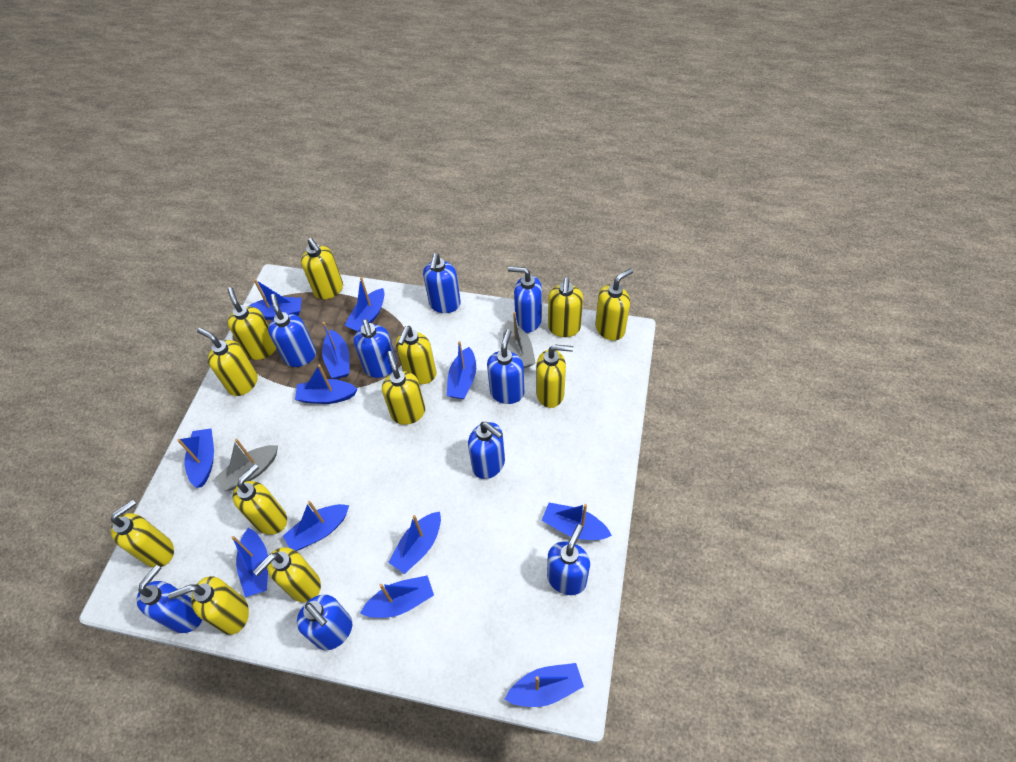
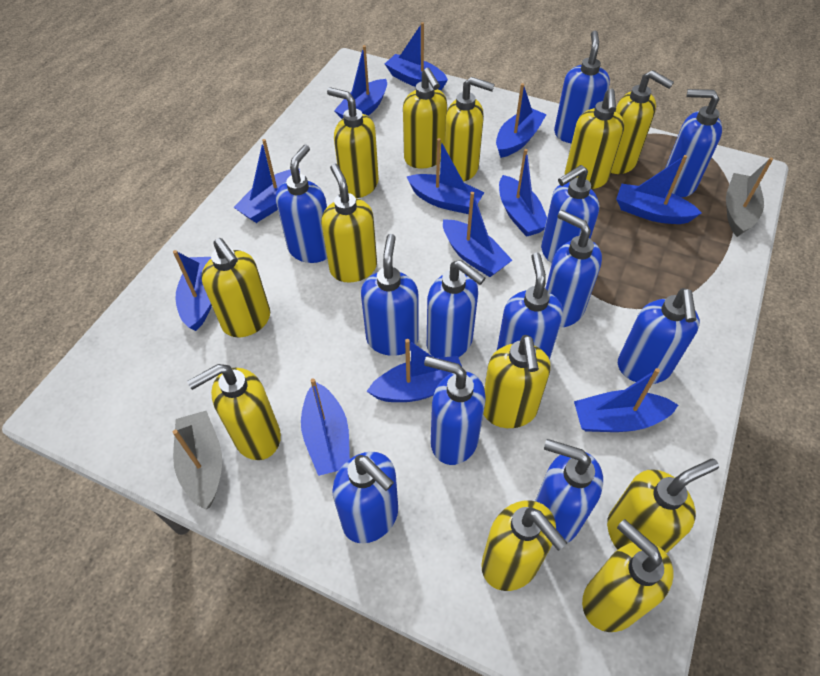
blue soap dispenser: 9 -> 12

